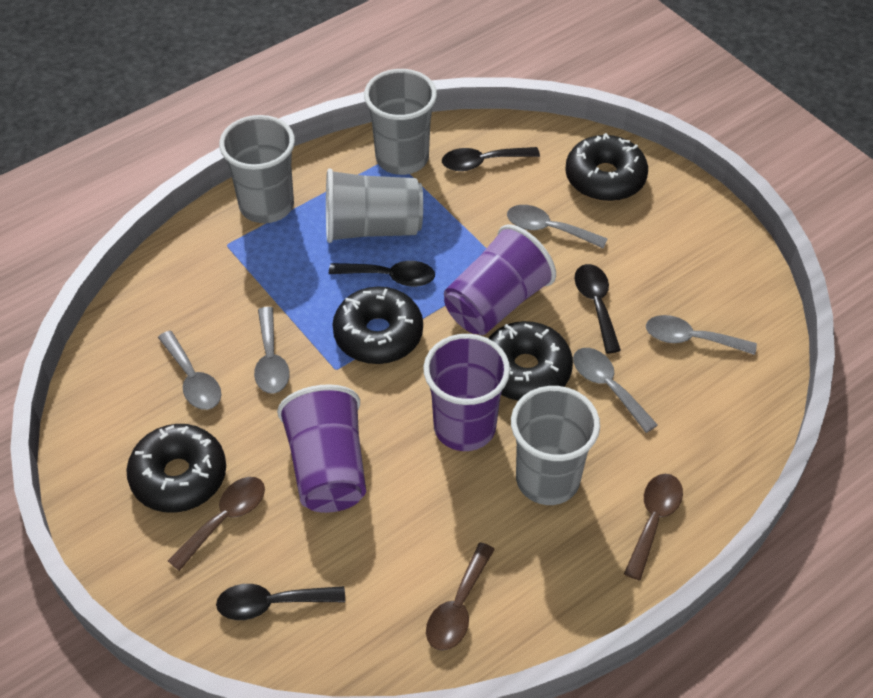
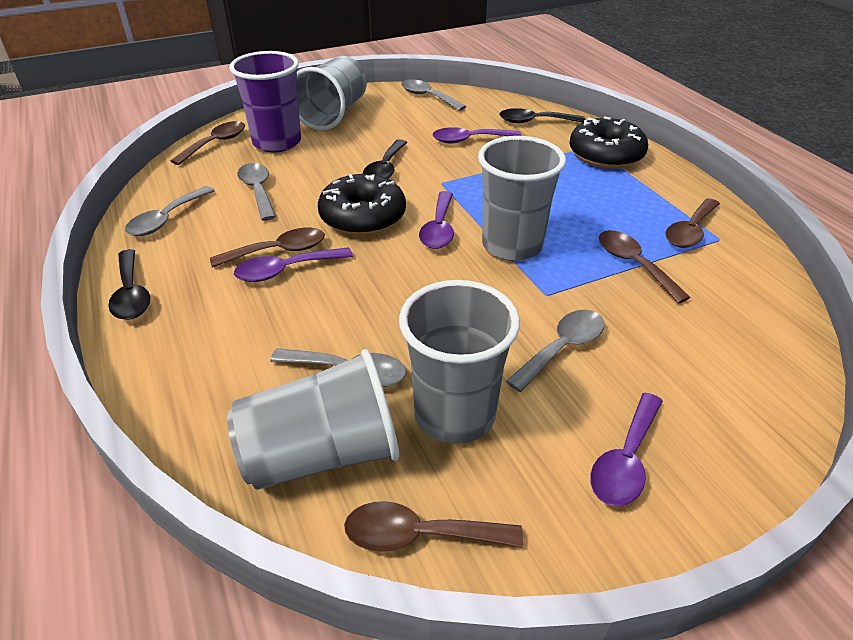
black donut: 4 -> 2
black spoon: 4 -> 3
brown spoon: 3 -> 5
purple cup: 3 -> 1
purple spoon: 0 -> 4

